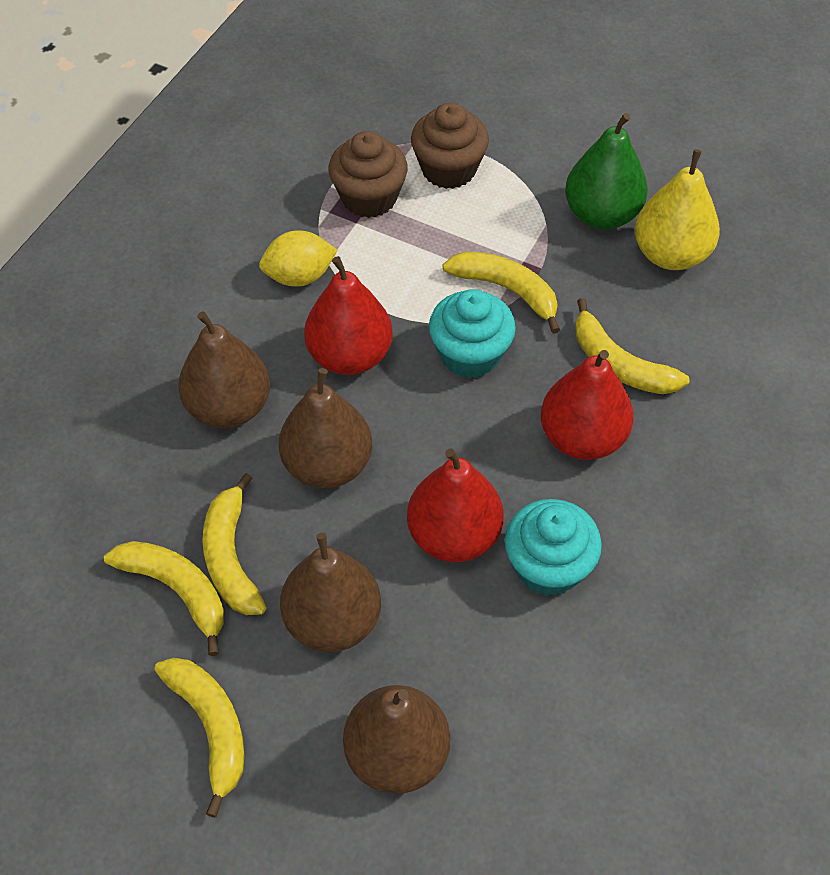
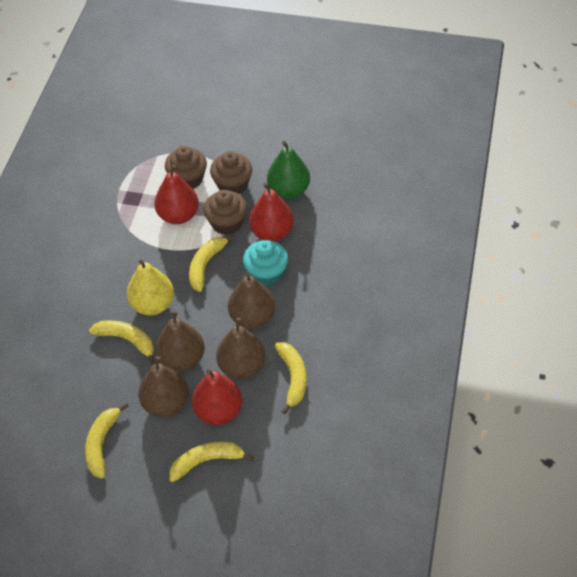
brown cupcake: 2 -> 3
turquoise cupcake: 2 -> 1
yellow lemon: 1 -> 0

